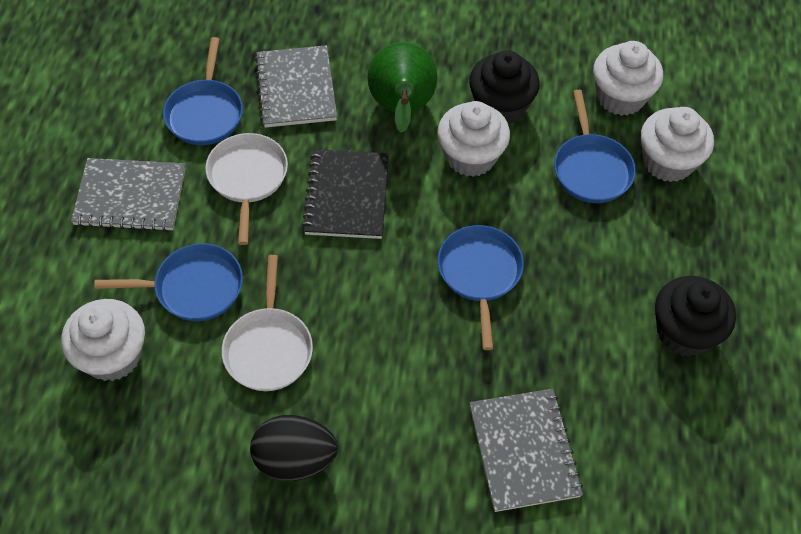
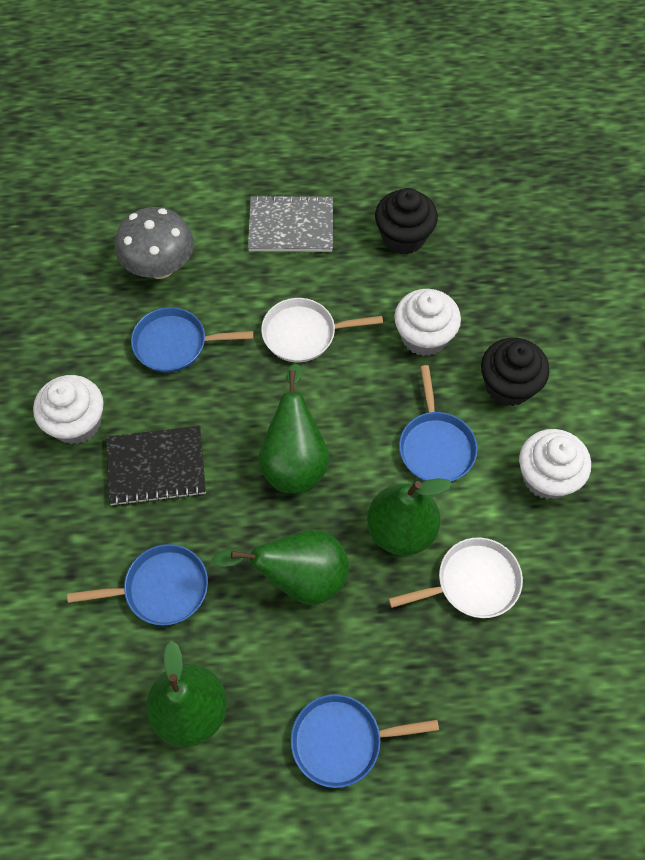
black egg: 1 -> 0
green pear: 1 -> 4
grey mushroom: 0 -> 1
grey notebook: 3 -> 1
white cupcake: 4 -> 3

